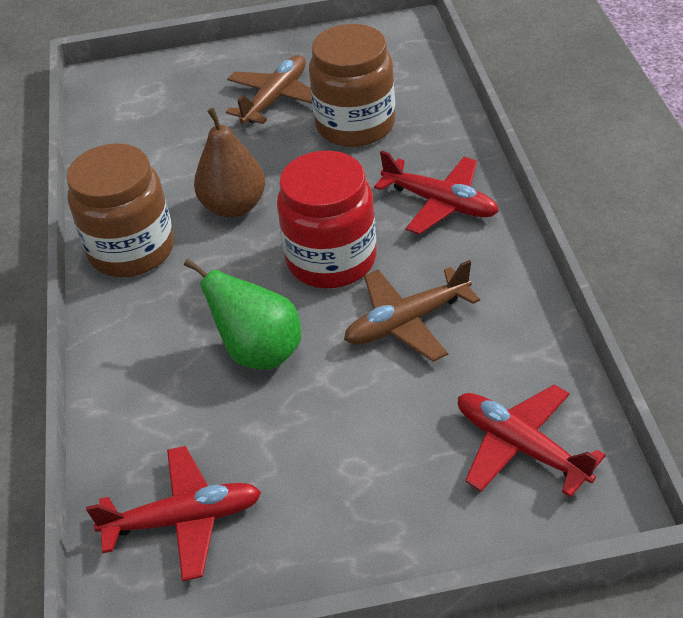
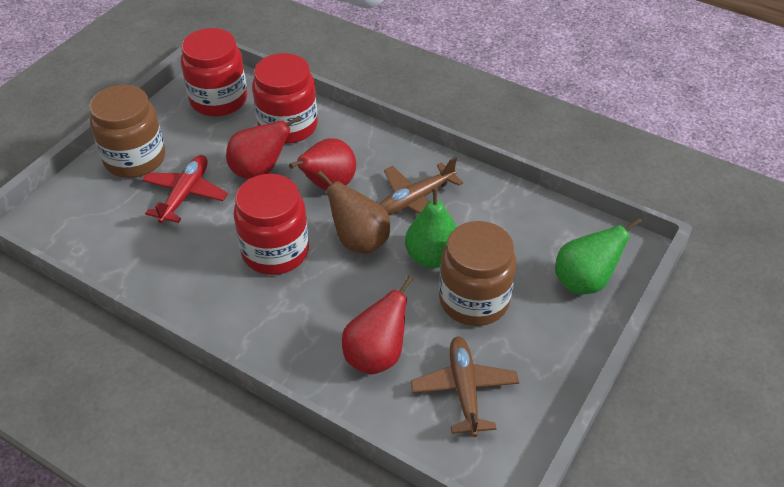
green pear: 1 -> 2
red jar: 1 -> 3
red pear: 0 -> 3
red plane: 3 -> 1

